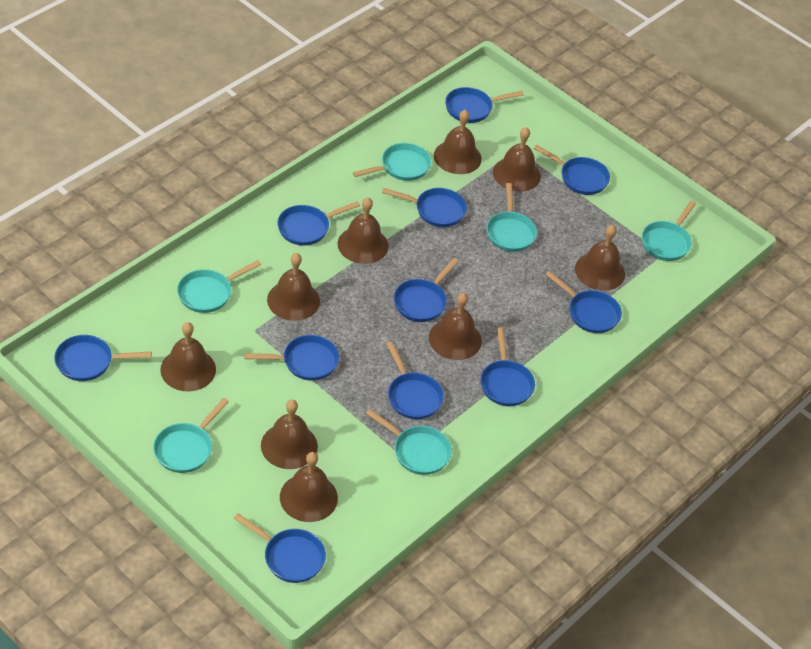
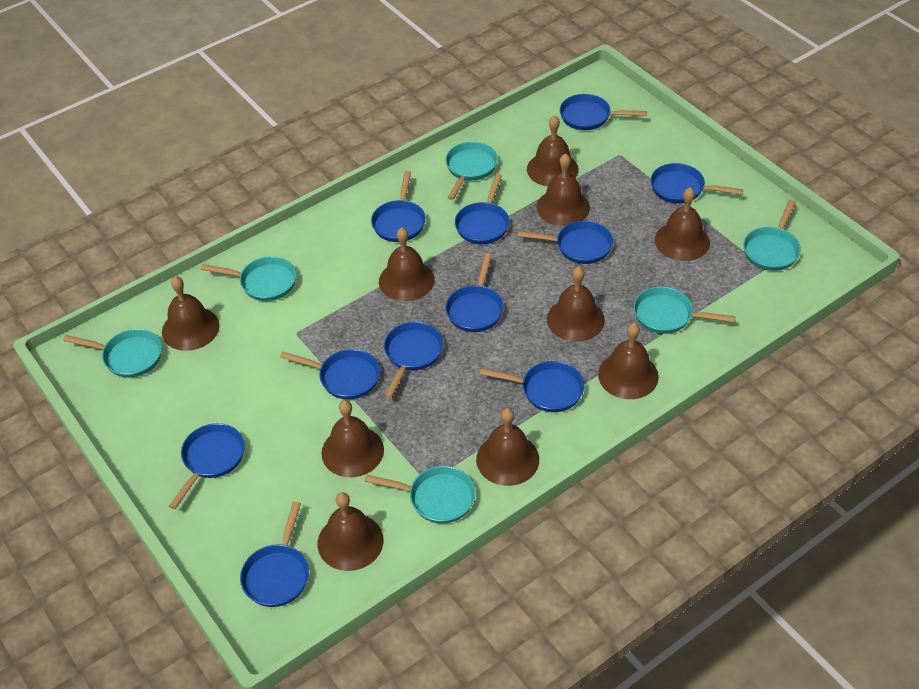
brown bell: 9 -> 10

